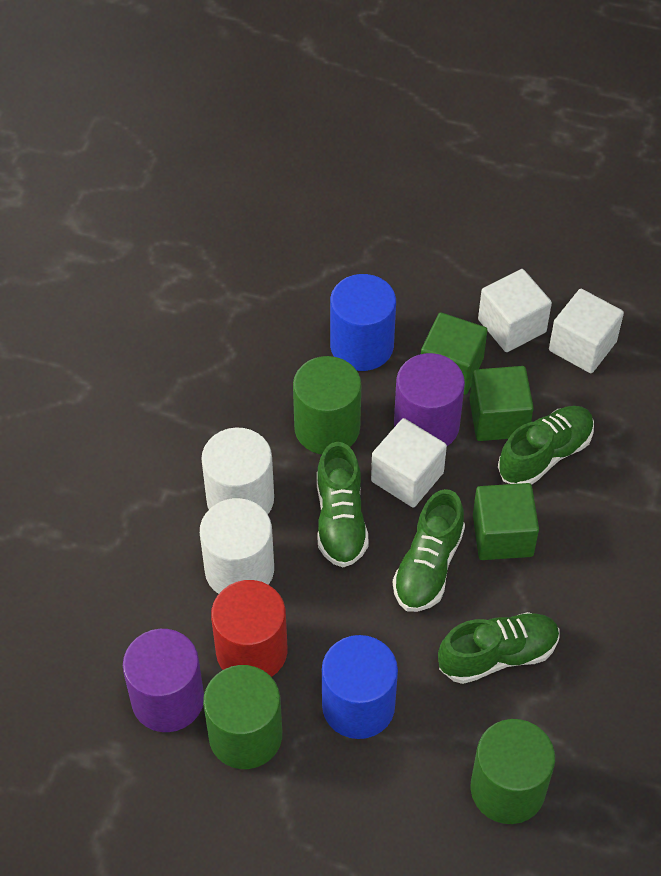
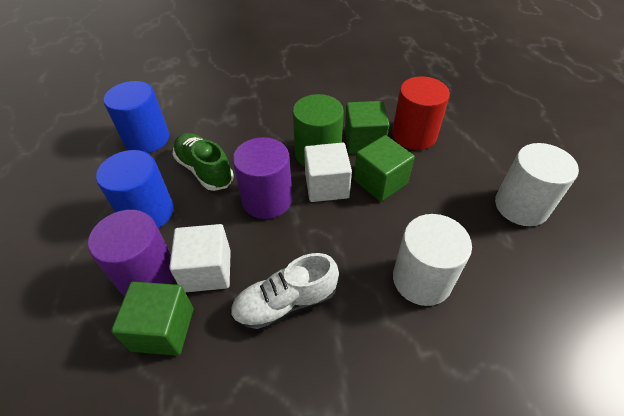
green cylinder: 3 -> 1
green shoe: 4 -> 1
white cube: 3 -> 2
white shoe: 0 -> 1

